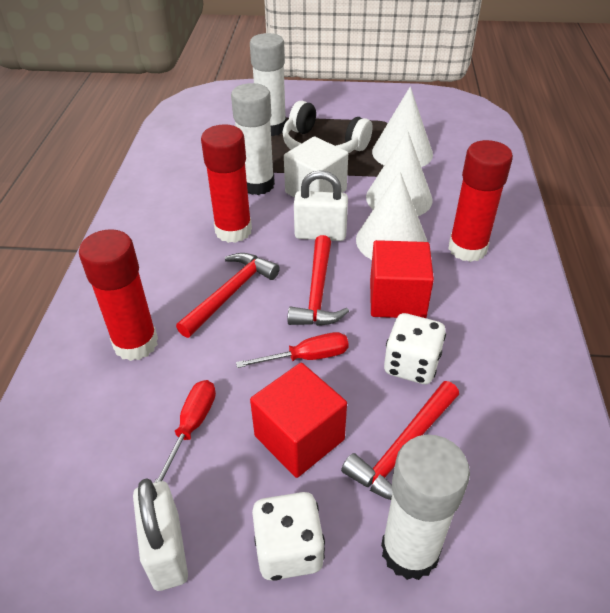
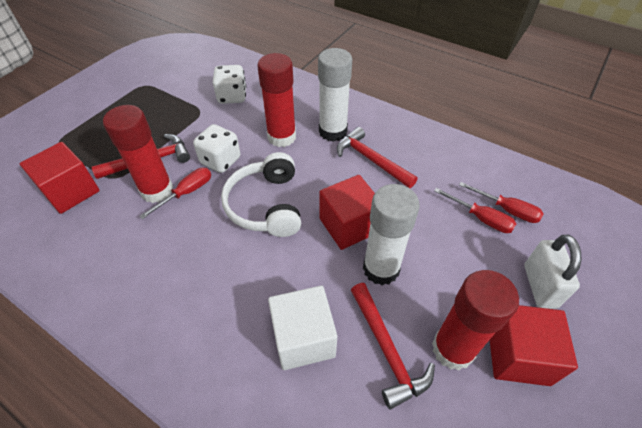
red cube: 2 -> 3
red screwdriver: 2 -> 3
white cone: 3 -> 0
white glue stick: 3 -> 2
white padlock: 2 -> 1

